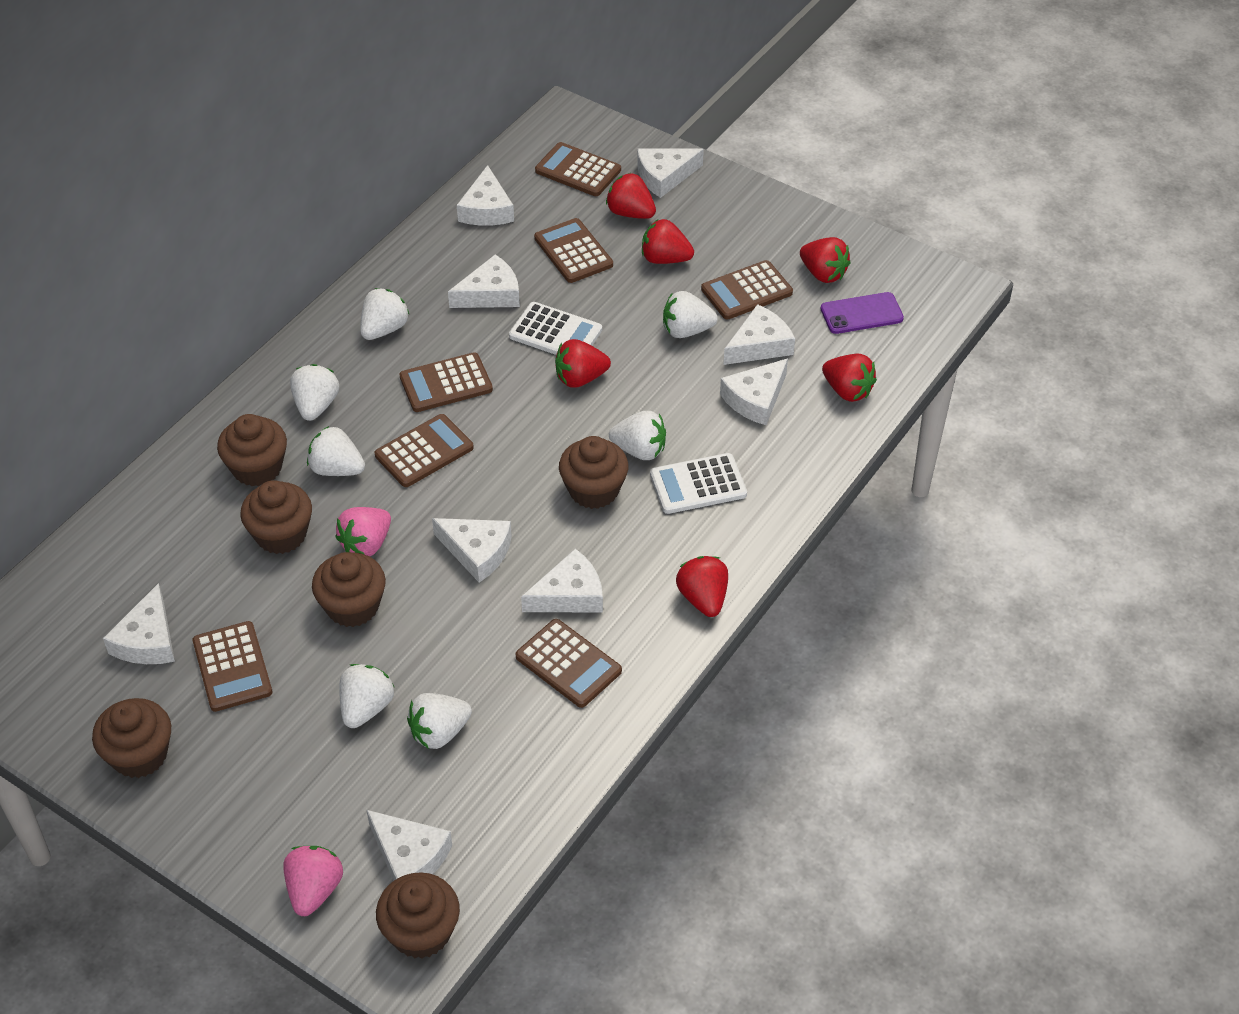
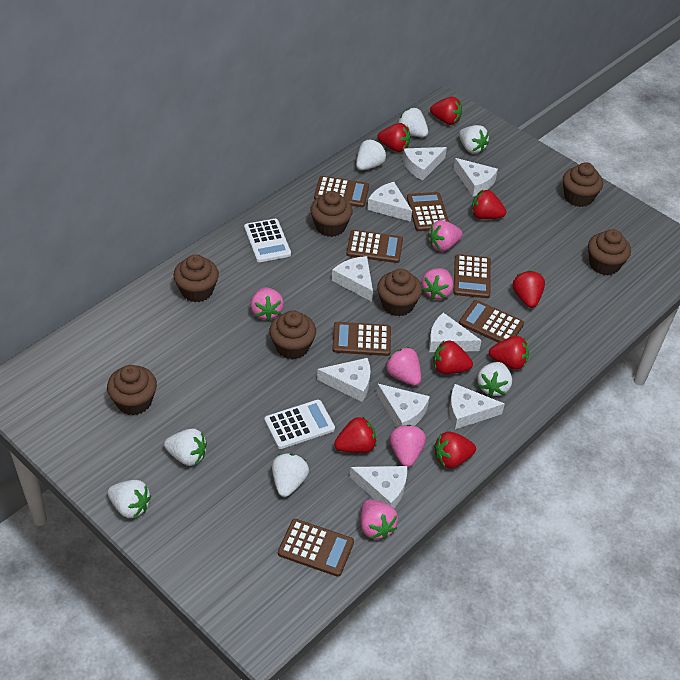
brown cupcake: 6 -> 7
pink strawberry: 2 -> 6
purple phone: 1 -> 0
red strawberry: 6 -> 8

